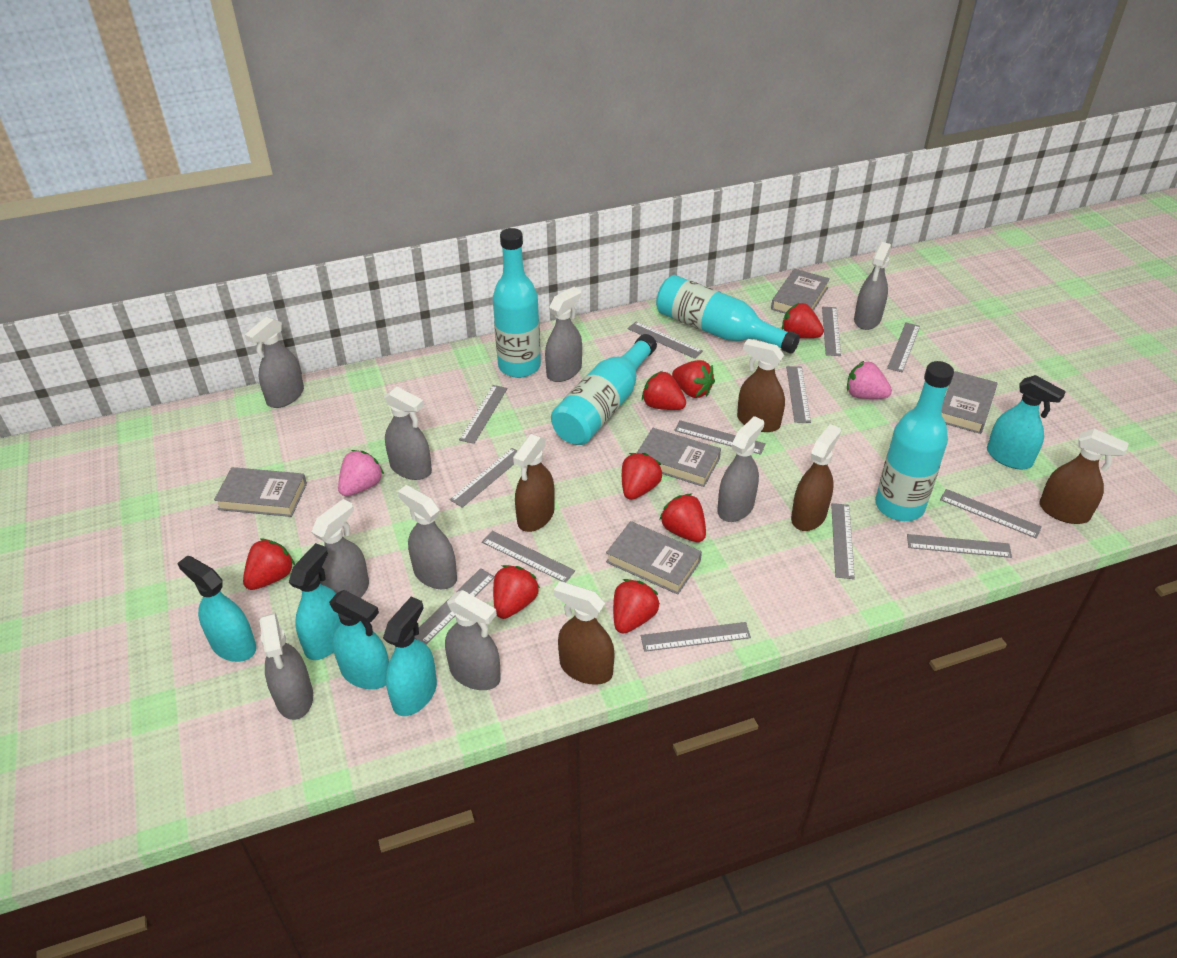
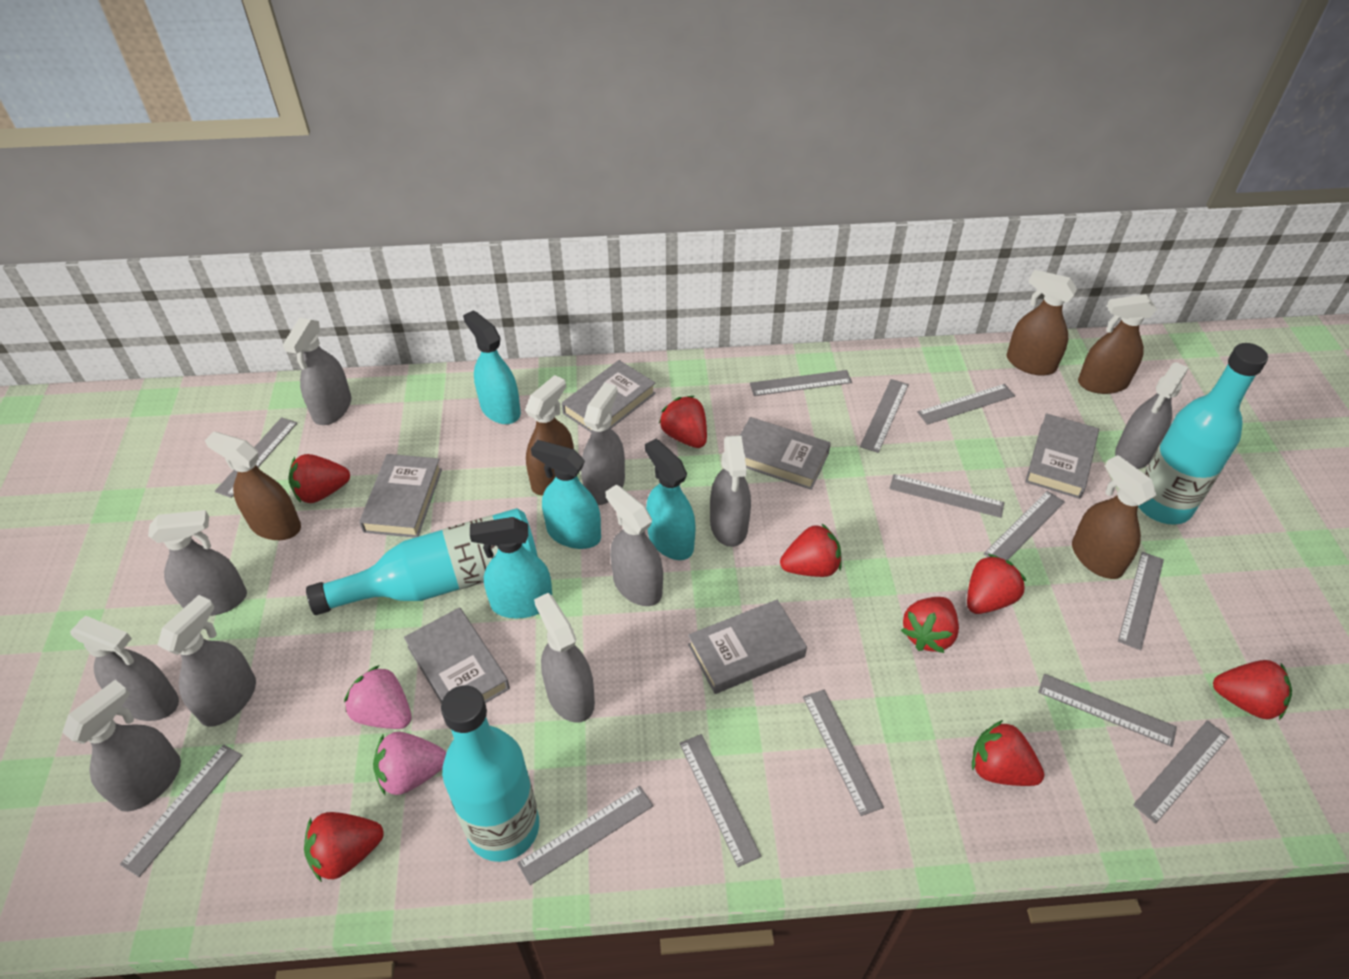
grey book: 5 -> 6
grey spray bottle: 9 -> 10
turquoise bottle: 4 -> 3
turquoise spray bottle: 5 -> 4

